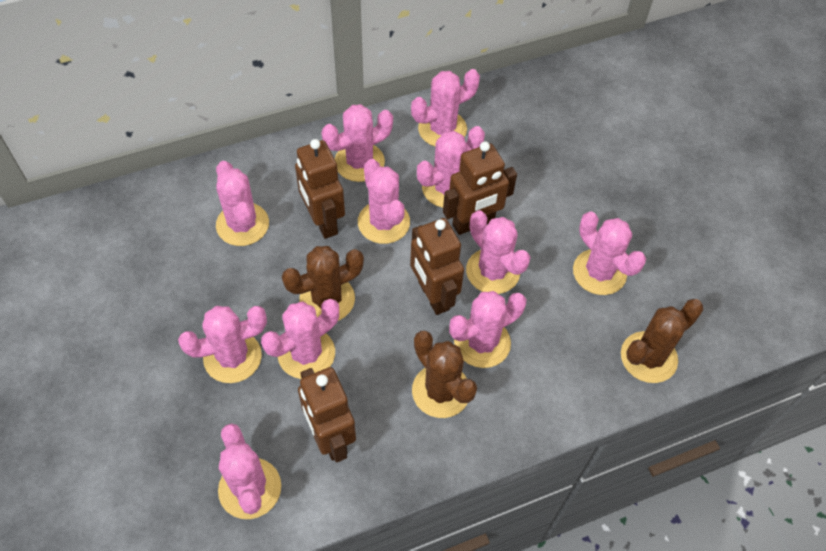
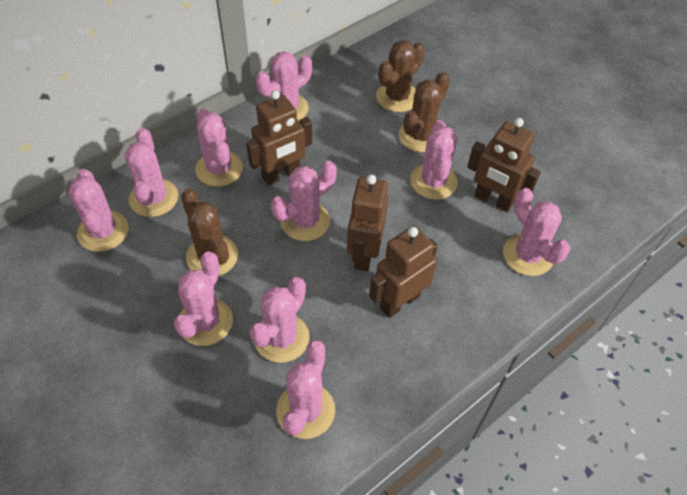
pink cactus: 11 -> 10

